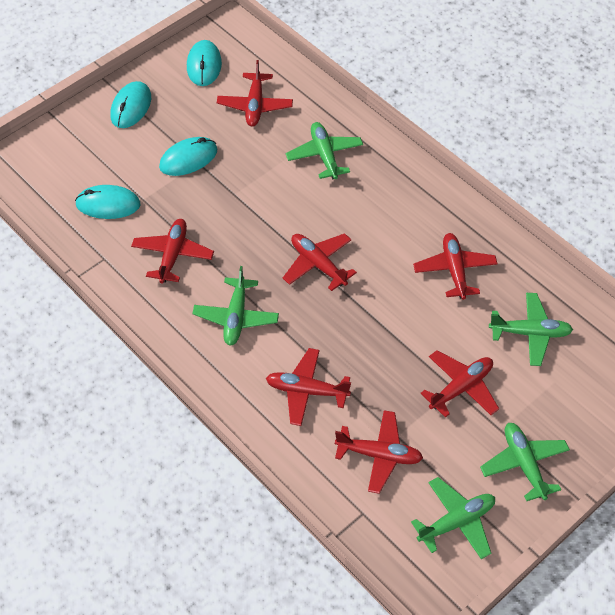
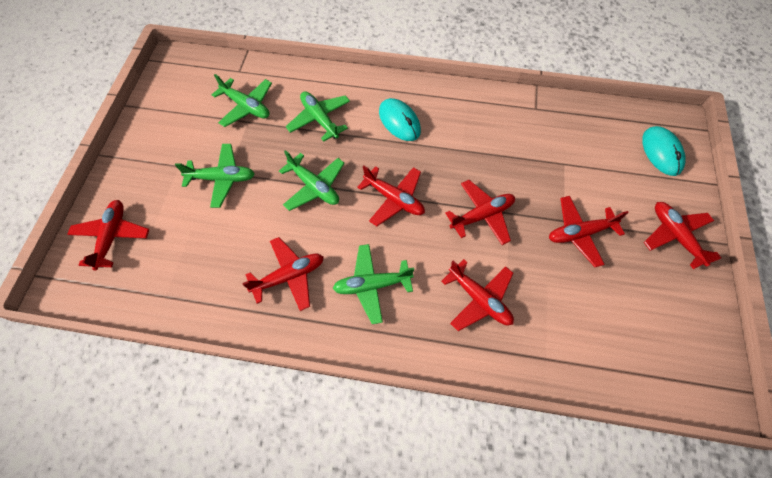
turquoise mouse: 4 -> 2

